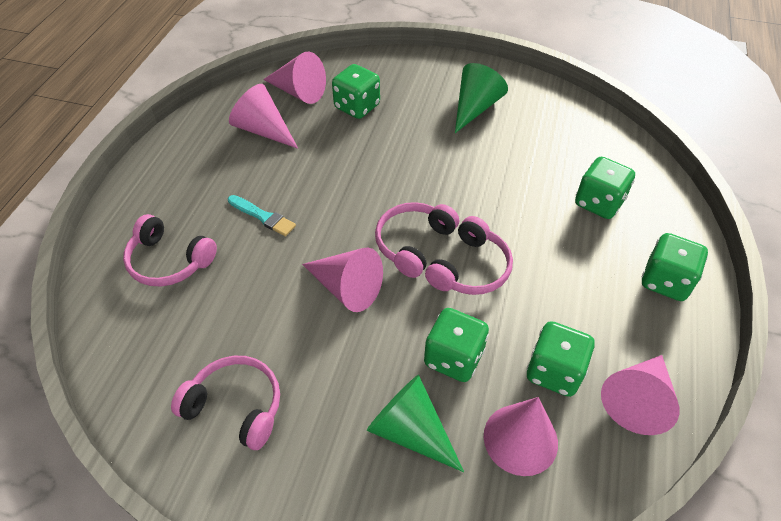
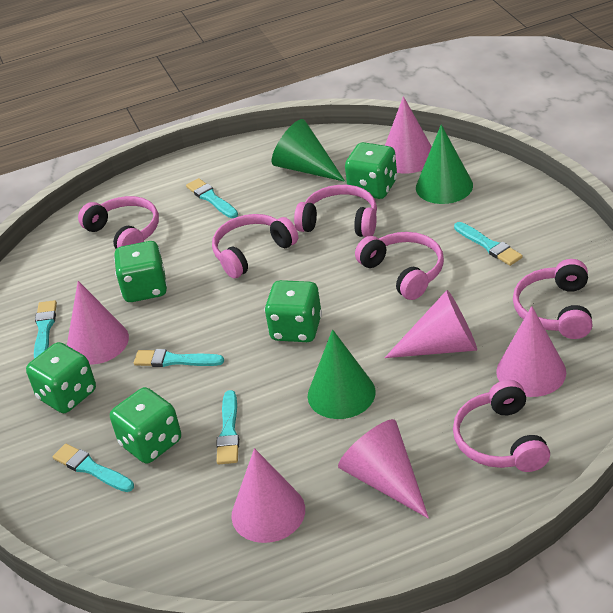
green cone: 2 -> 3
pink cone: 5 -> 6
pink headphones: 4 -> 6
turquoise brush: 1 -> 6

